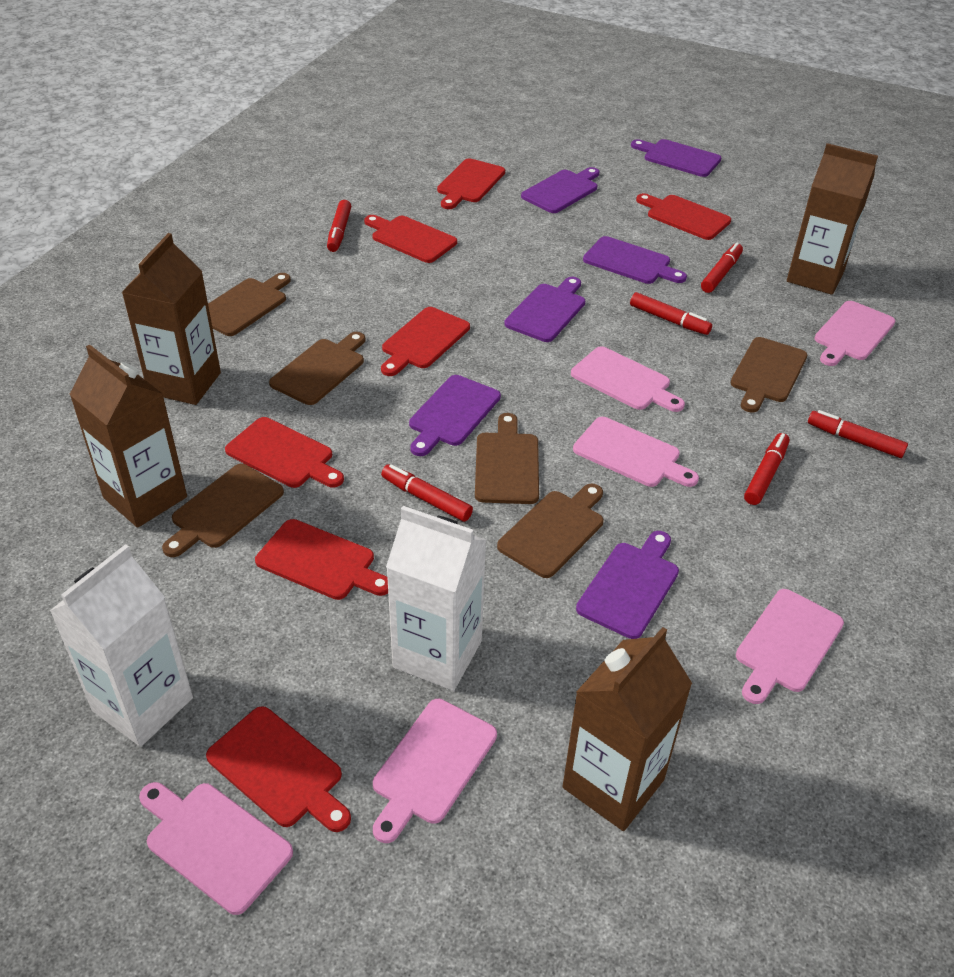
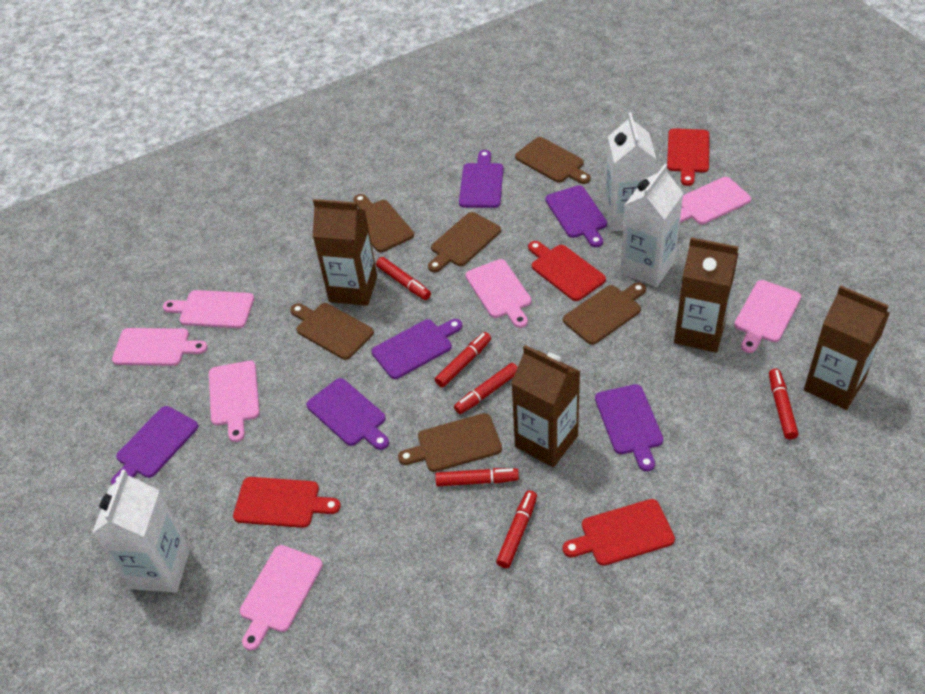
pink cutting board: 6 -> 7
red cutting board: 7 -> 4
white carton: 2 -> 3

